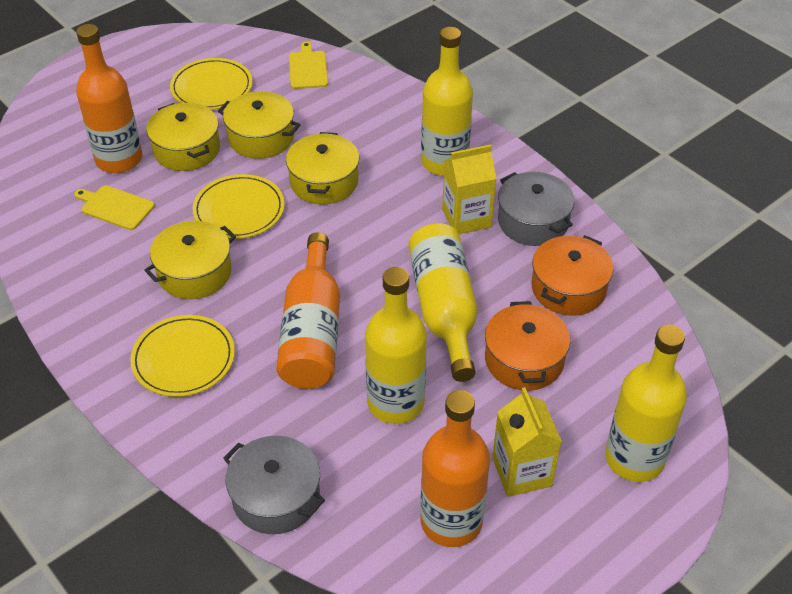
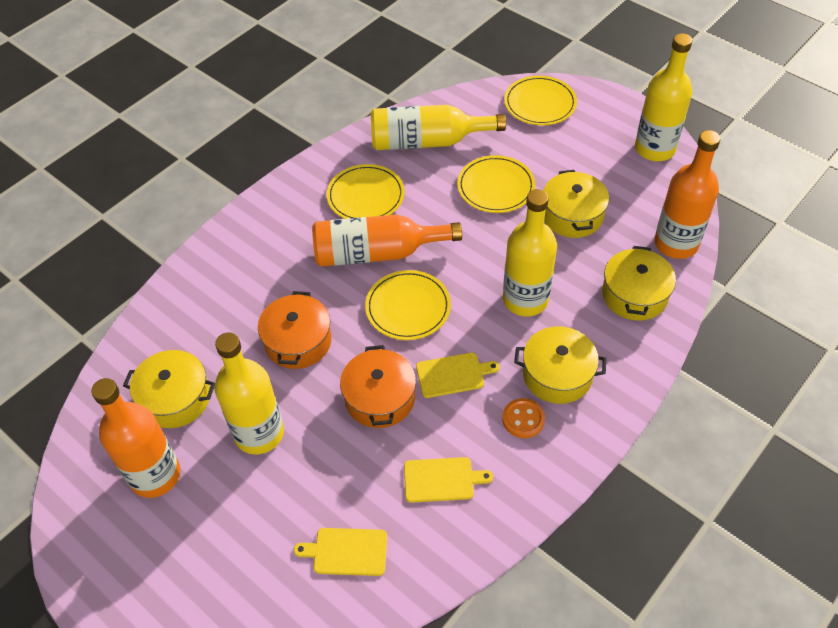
grey pot: 2 -> 0
orange button: 0 -> 1
yellow carton: 2 -> 0
yellow cutting board: 2 -> 3
yellow plate: 3 -> 4

